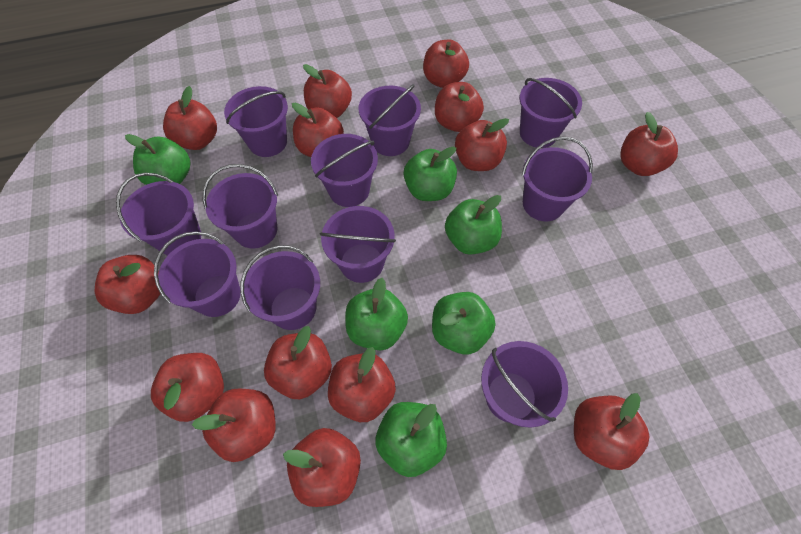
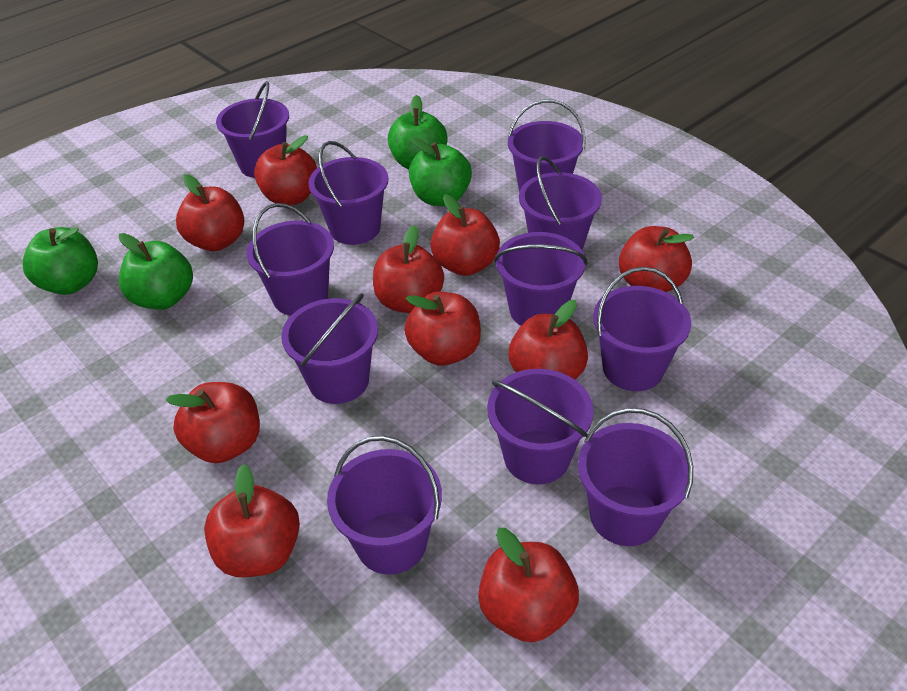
green apple: 6 -> 4
red apple: 14 -> 10

